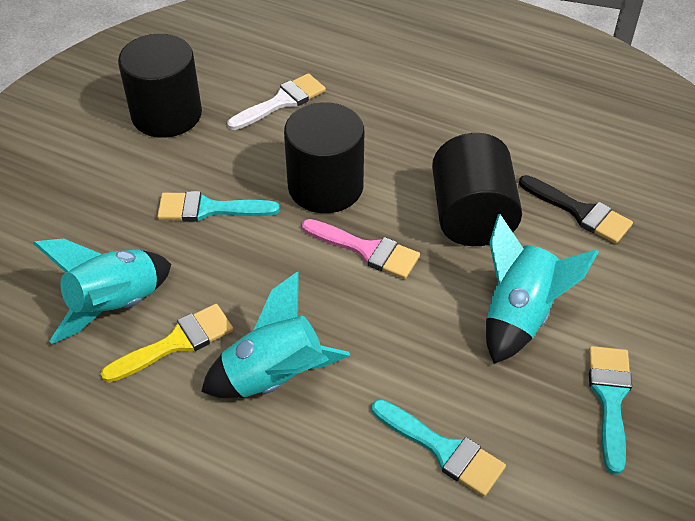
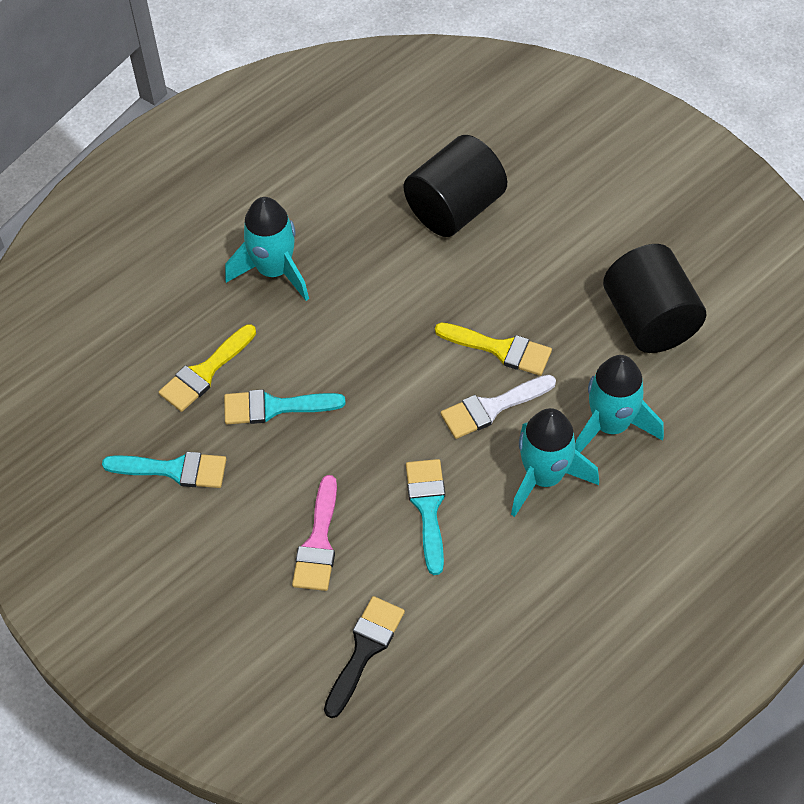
black cylinder: 3 -> 2
yellow brush: 1 -> 2

